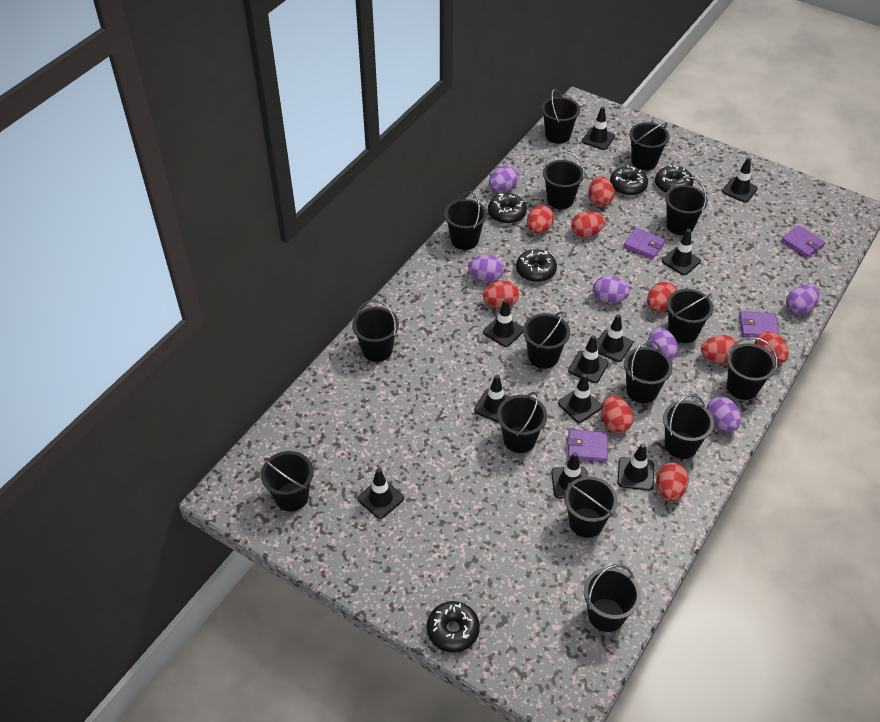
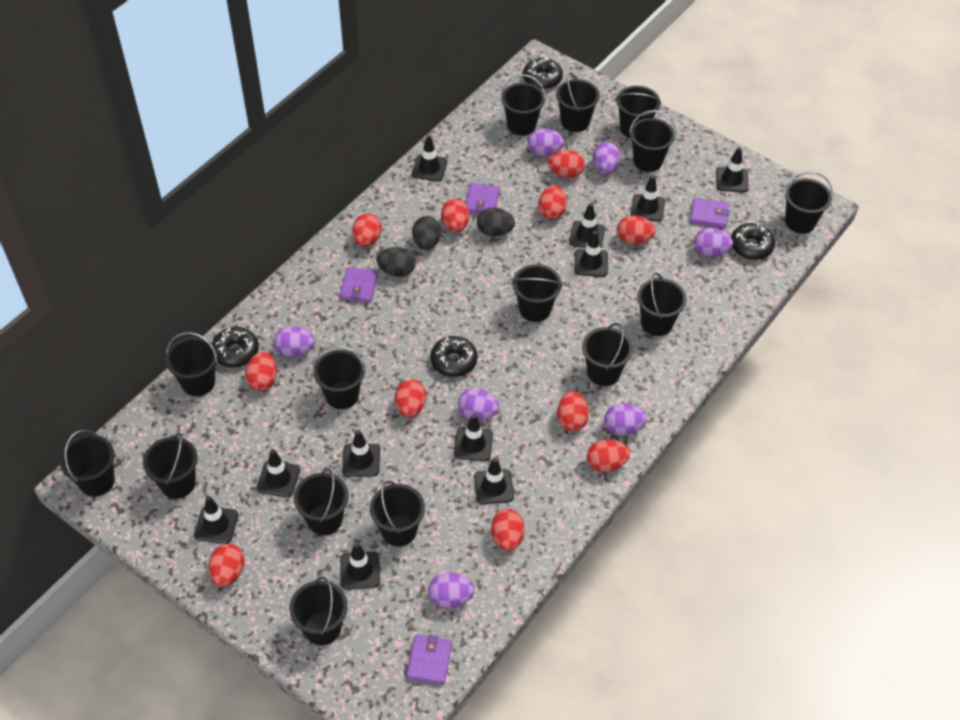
black donut: 5 -> 4
black egg: 0 -> 3
purple egg: 6 -> 7
red egg: 9 -> 11

